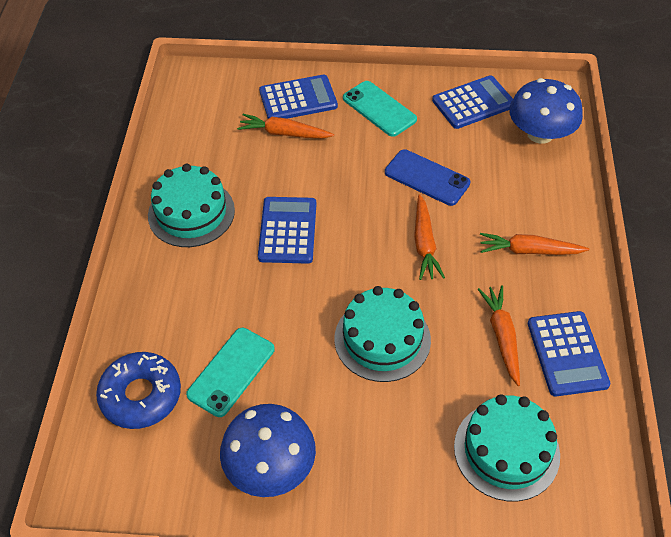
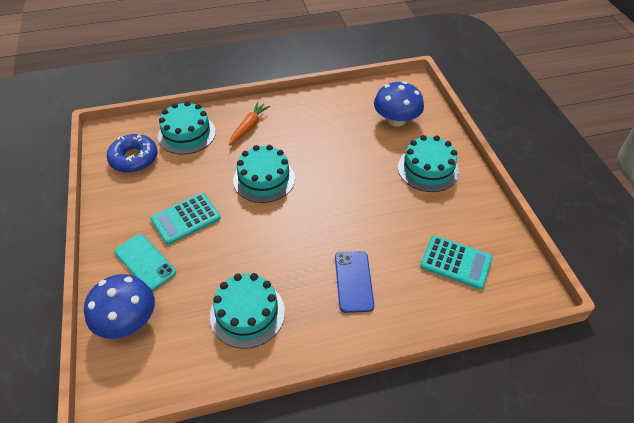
blue calculator: 4 -> 0
orange carrot: 4 -> 1
turquoise cake: 3 -> 4
turquoise calculator: 0 -> 2
turquoise phone: 2 -> 1

